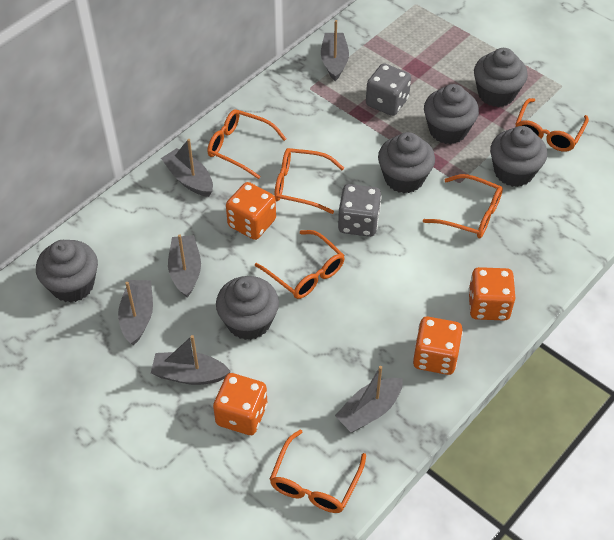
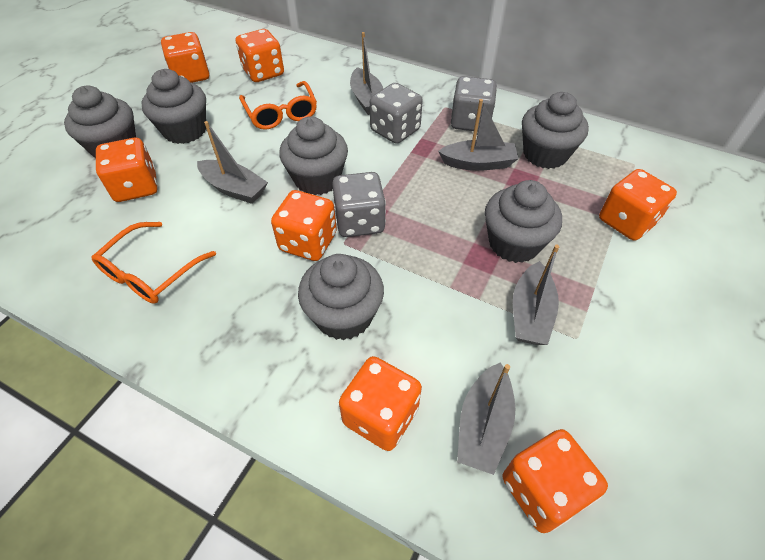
grey boat: 6 -> 5
grey dice: 2 -> 3
orange dice: 4 -> 7
orange glasses: 6 -> 2

